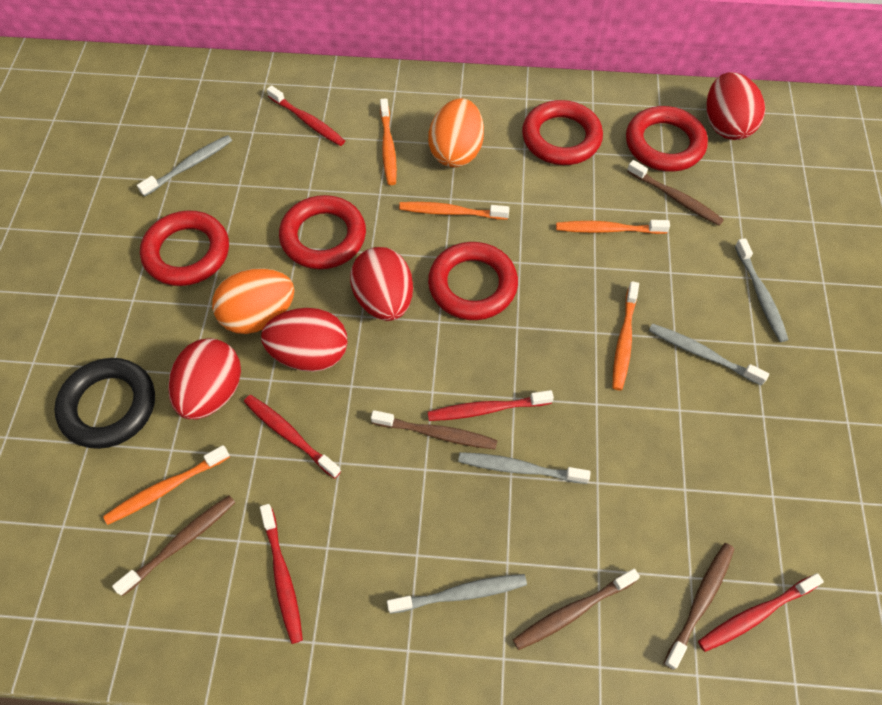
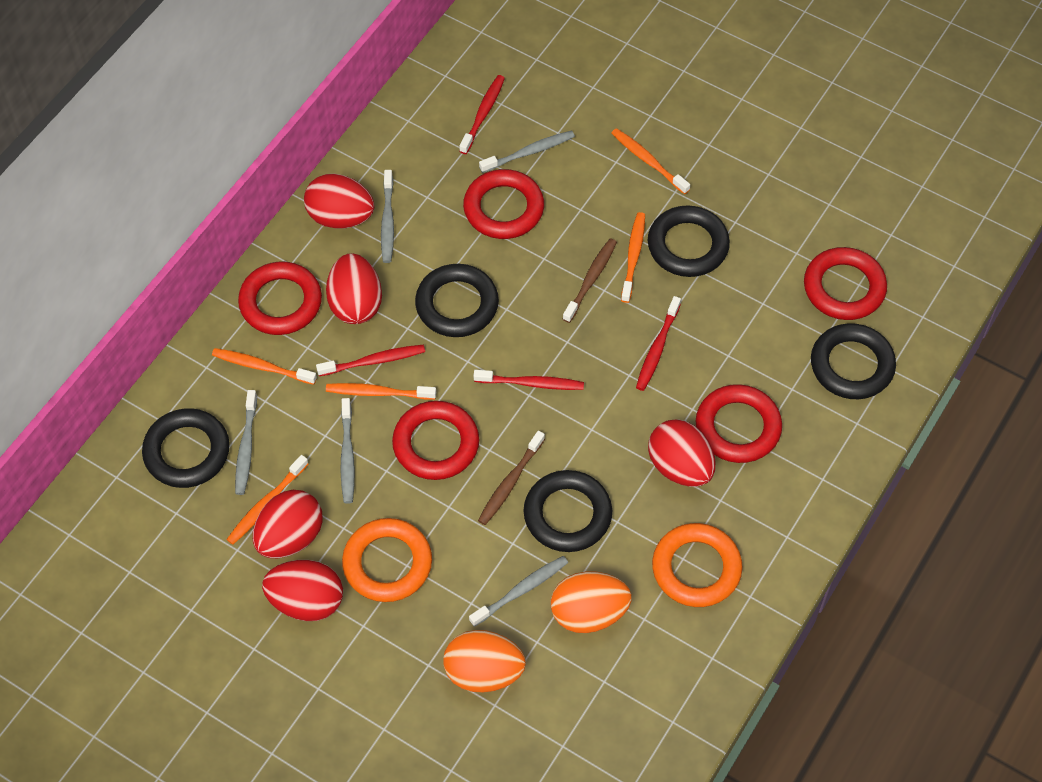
black ring: 1 -> 5
brown toothbrush: 5 -> 2
orange ring: 0 -> 2
red egg: 4 -> 5
red toothbrush: 5 -> 4

